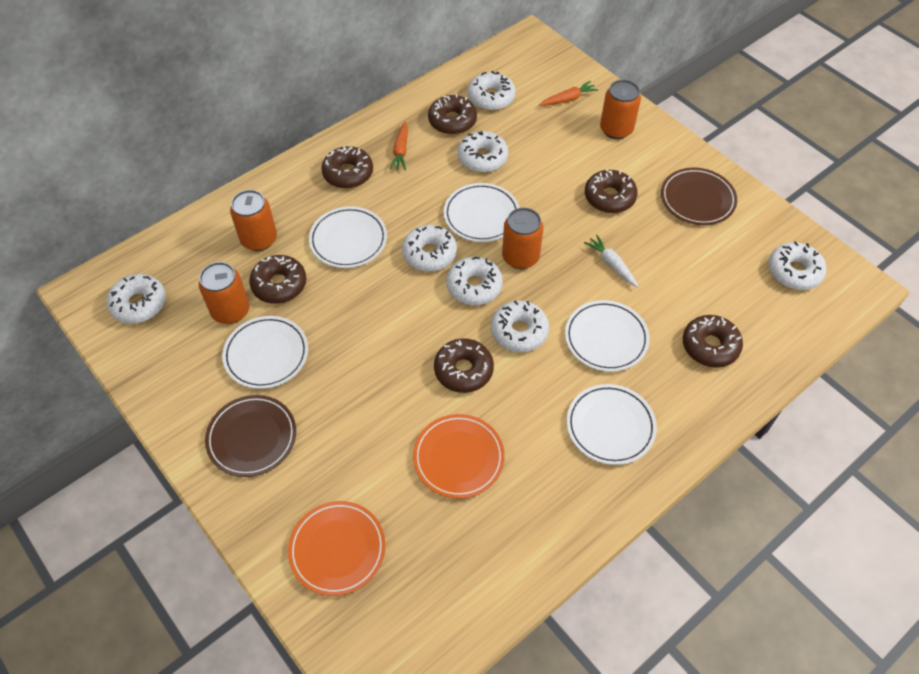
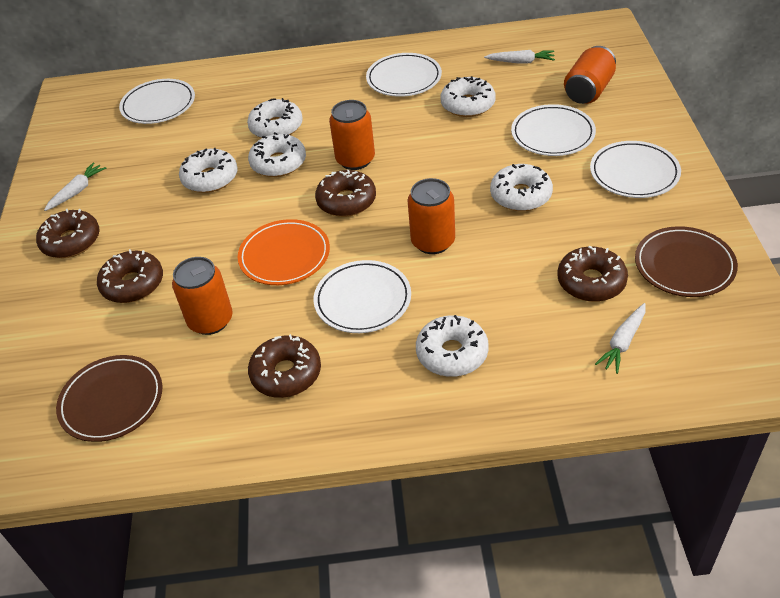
brown donut: 6 -> 5
orange carrot: 2 -> 0
orange plate: 2 -> 1
white carrot: 1 -> 3
white donut: 7 -> 6

